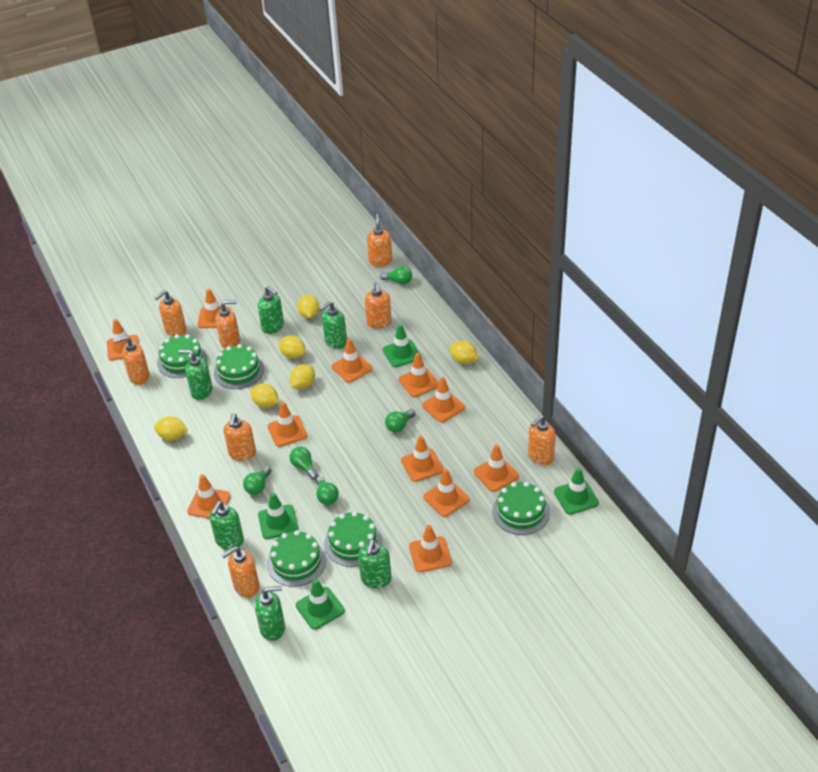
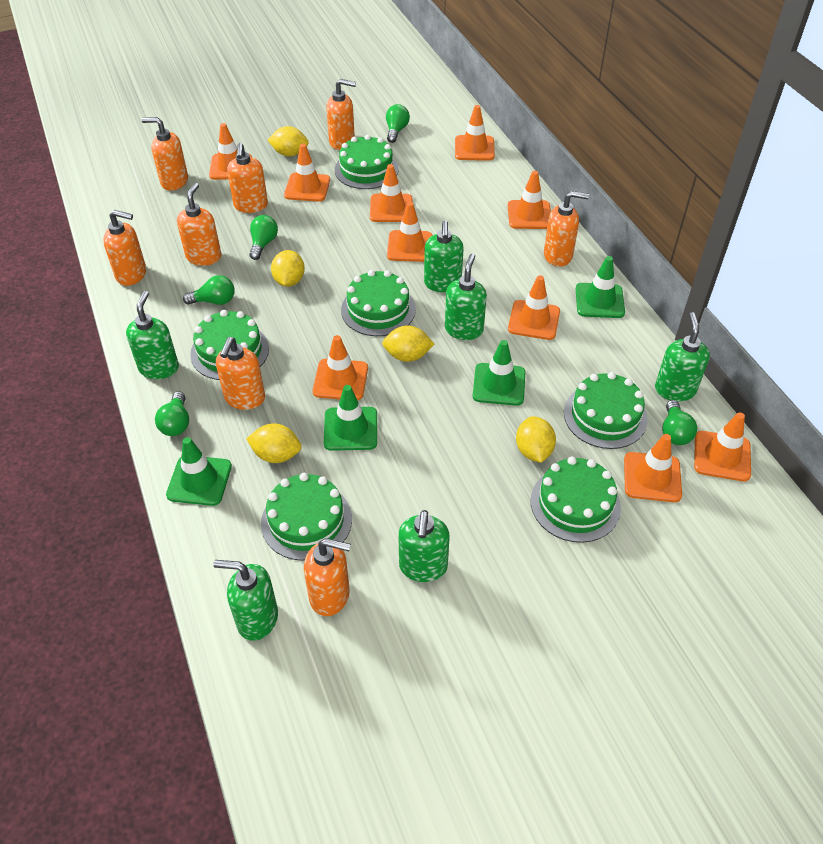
green cake: 5 -> 6
orange traffic cone: 11 -> 10
yellow lemon: 6 -> 5

